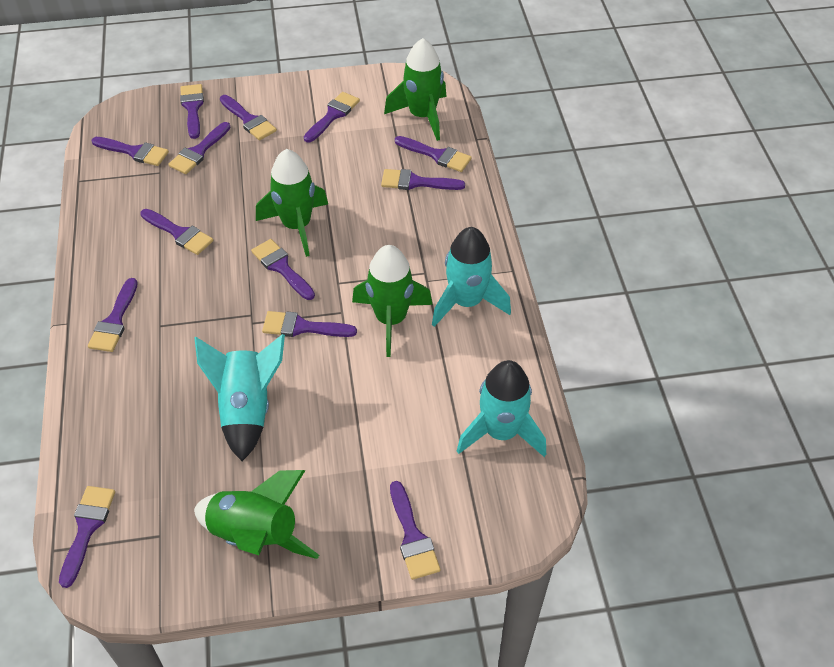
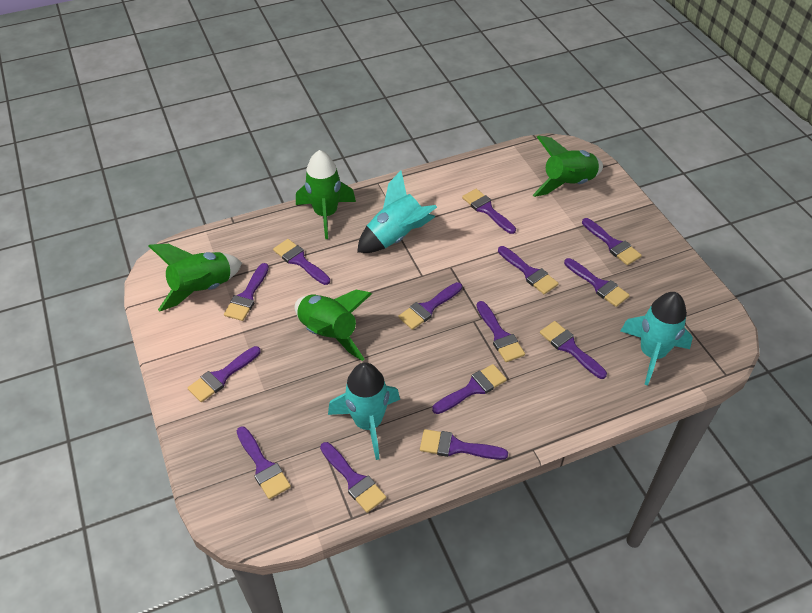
purple brush: 13 -> 14

